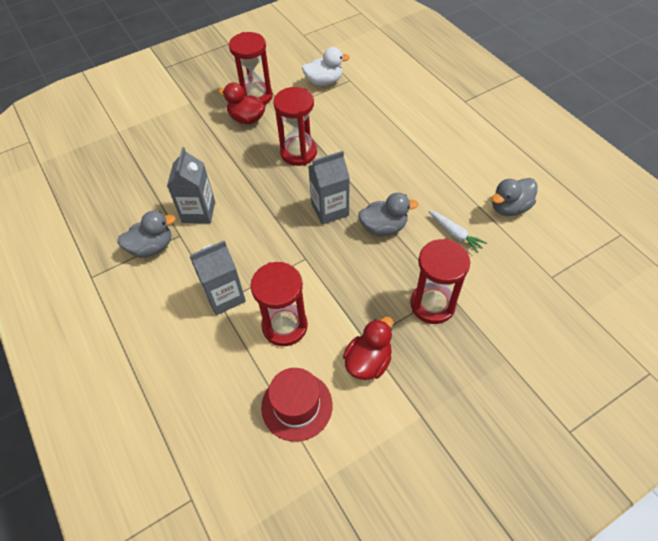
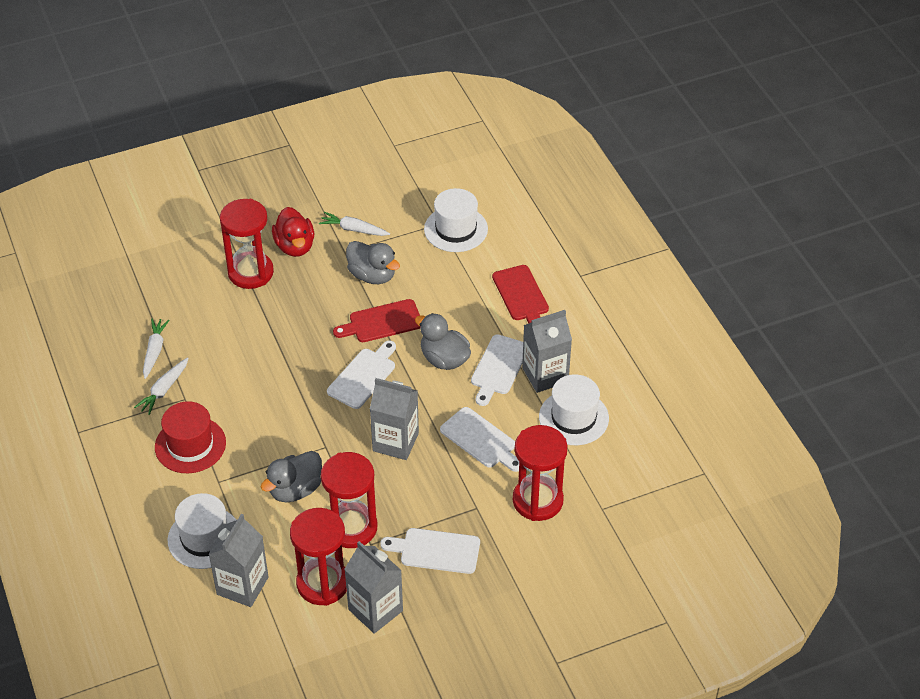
grey carton: 3 -> 4
red cutting board: 0 -> 2
red duck: 2 -> 1
white carrot: 1 -> 3
white cutting board: 0 -> 4
white duck: 1 -> 0
white hat: 0 -> 3

